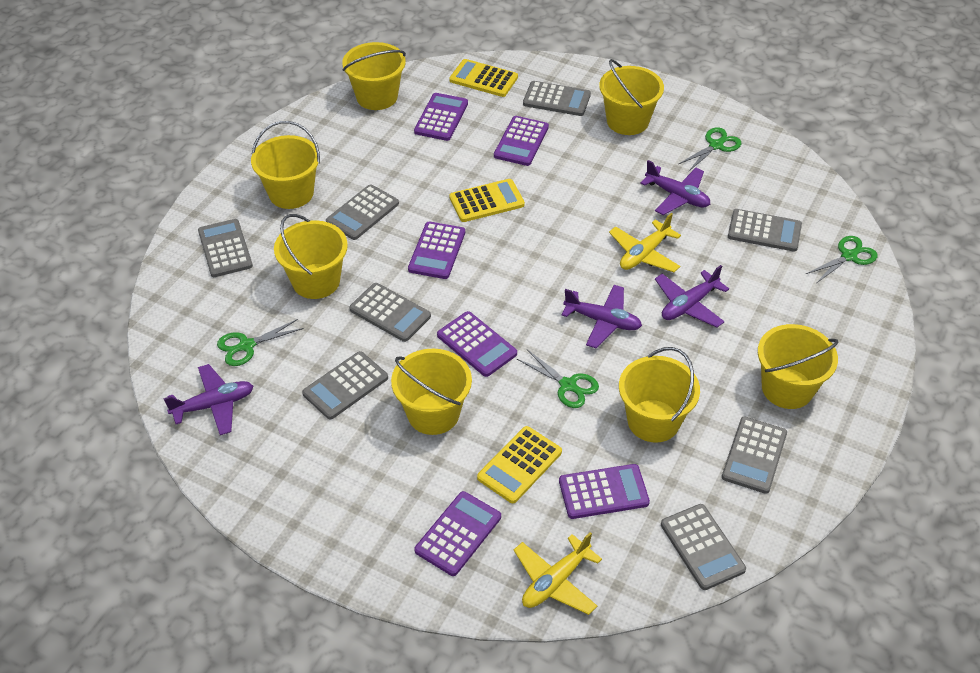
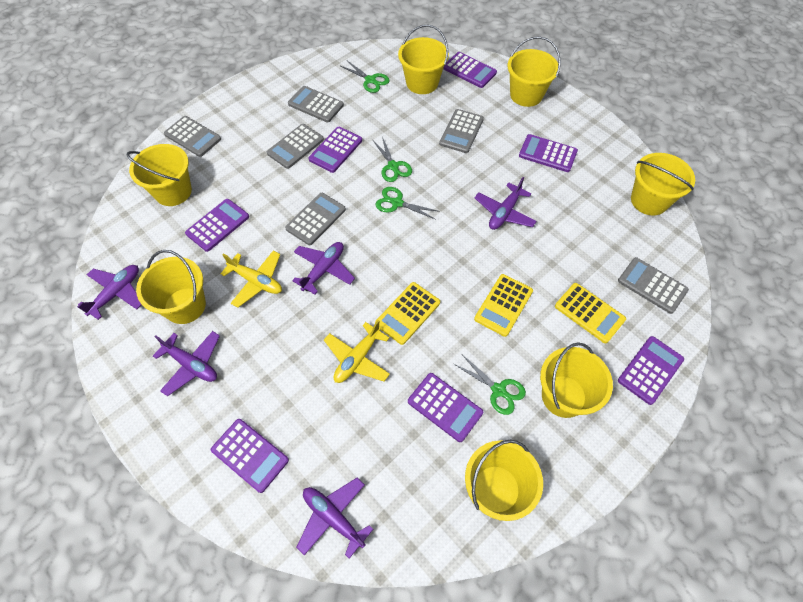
grey calculator: 8 -> 6
purple calculator: 6 -> 7
purple plane: 4 -> 5

